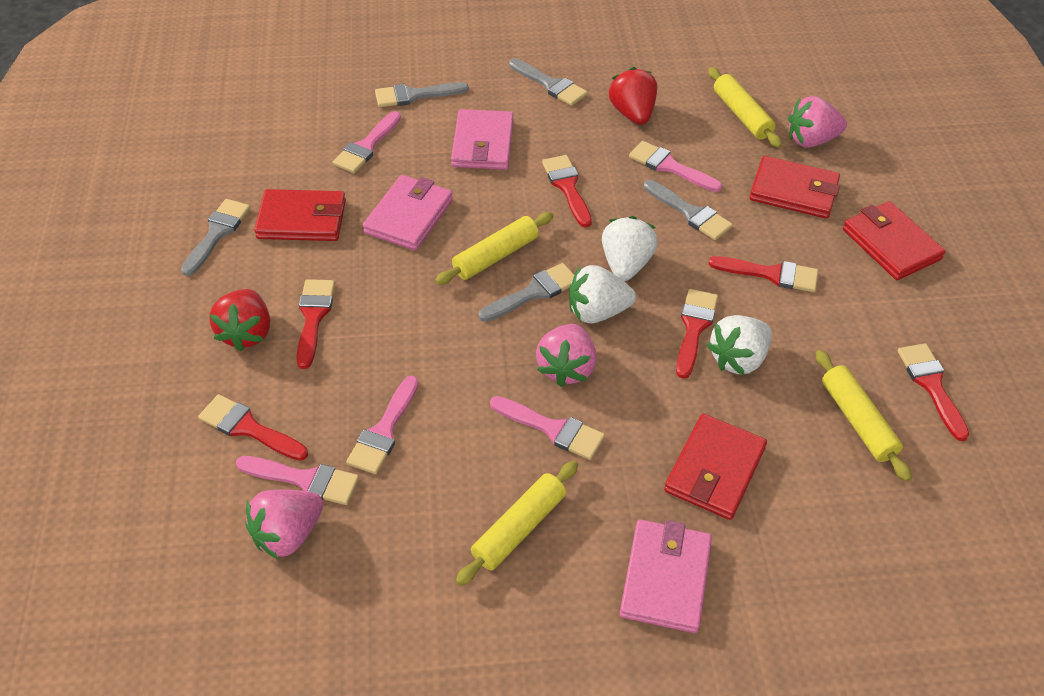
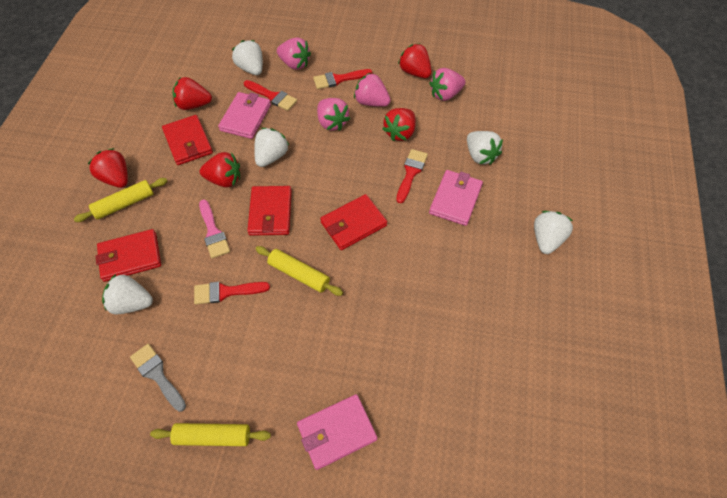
grey brush: 5 -> 1
pink brush: 5 -> 1
pink strawberry: 3 -> 4
red brush: 6 -> 4
red strawberry: 2 -> 5
white strawberry: 3 -> 5
yellow rolling pin: 4 -> 3

